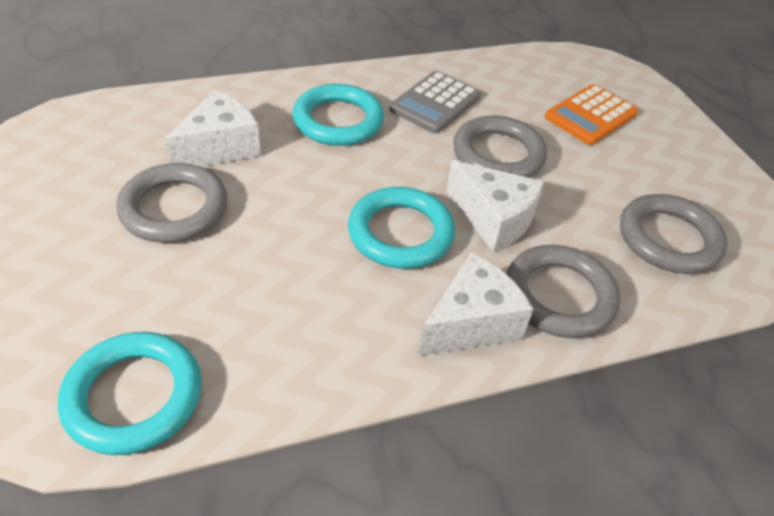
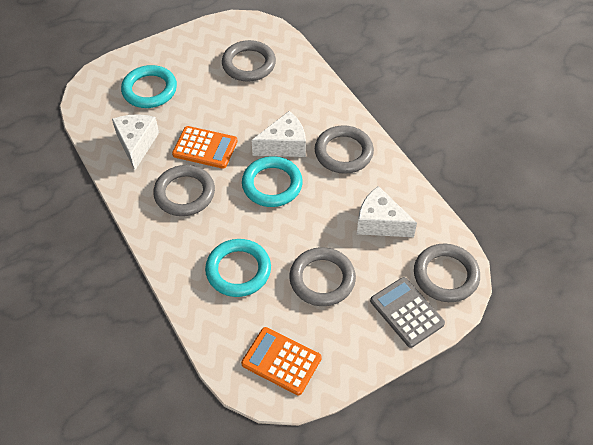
grey ring: 4 -> 5
orange calculator: 1 -> 2

